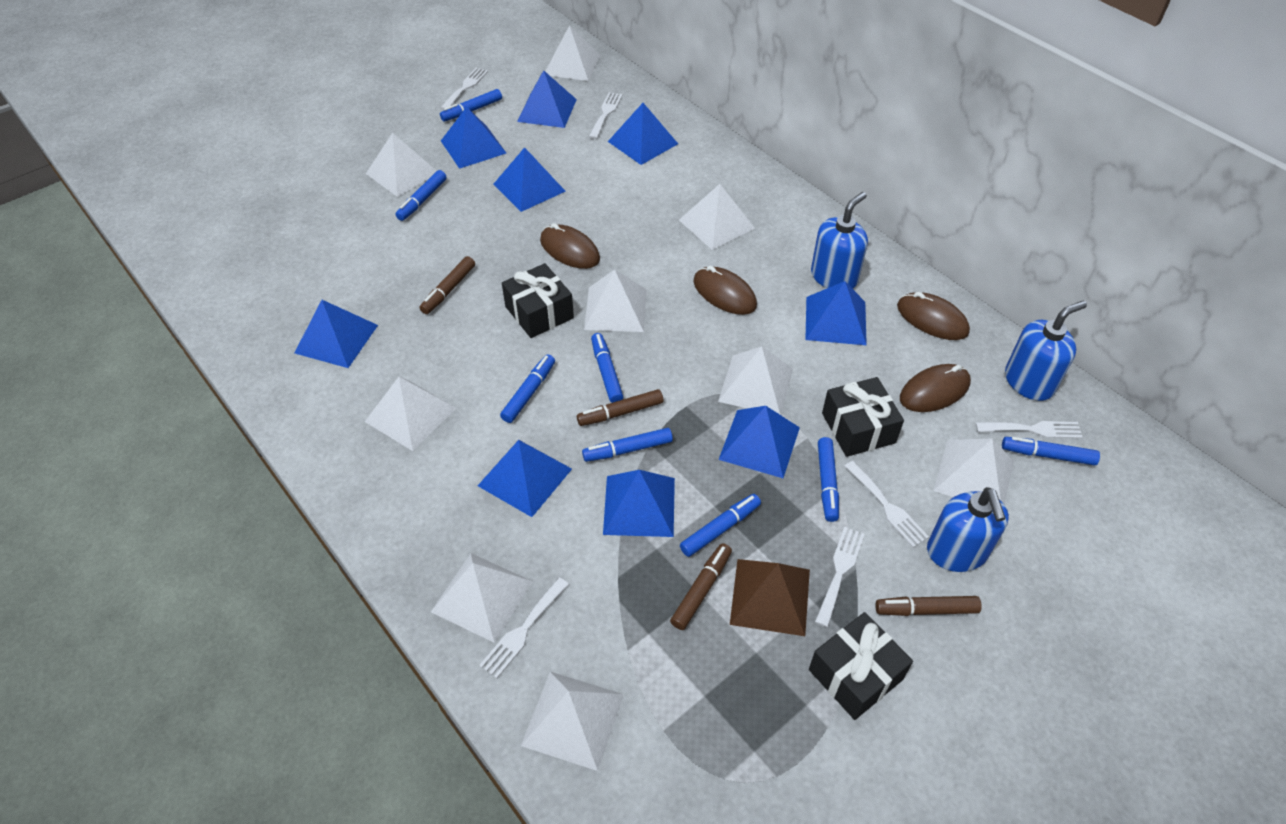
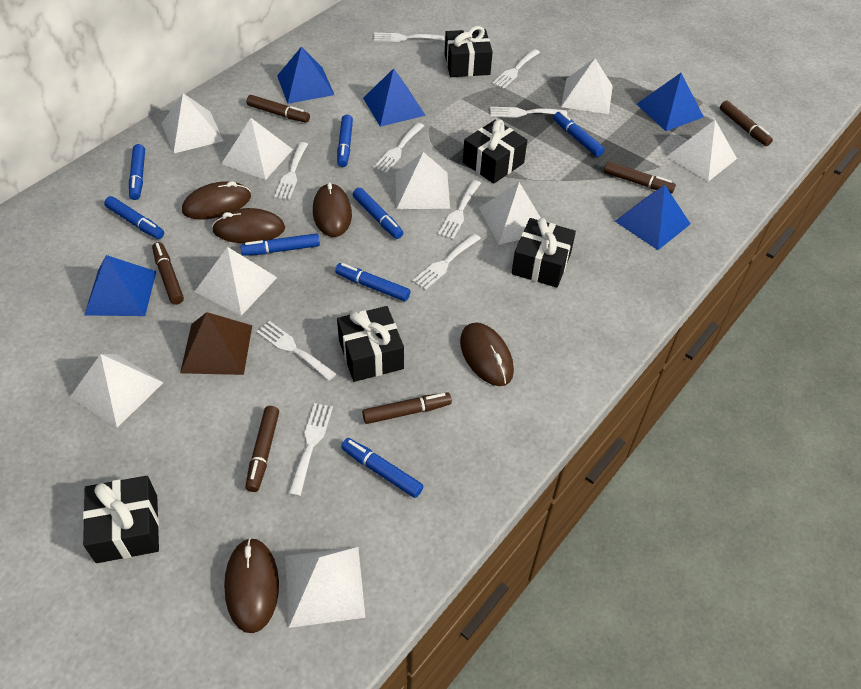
black gift: 3 -> 5
blue pyramid: 9 -> 5
blue soap dispenser: 3 -> 0
brown marker: 4 -> 6
brown mouse: 4 -> 5
white fork: 6 -> 9

